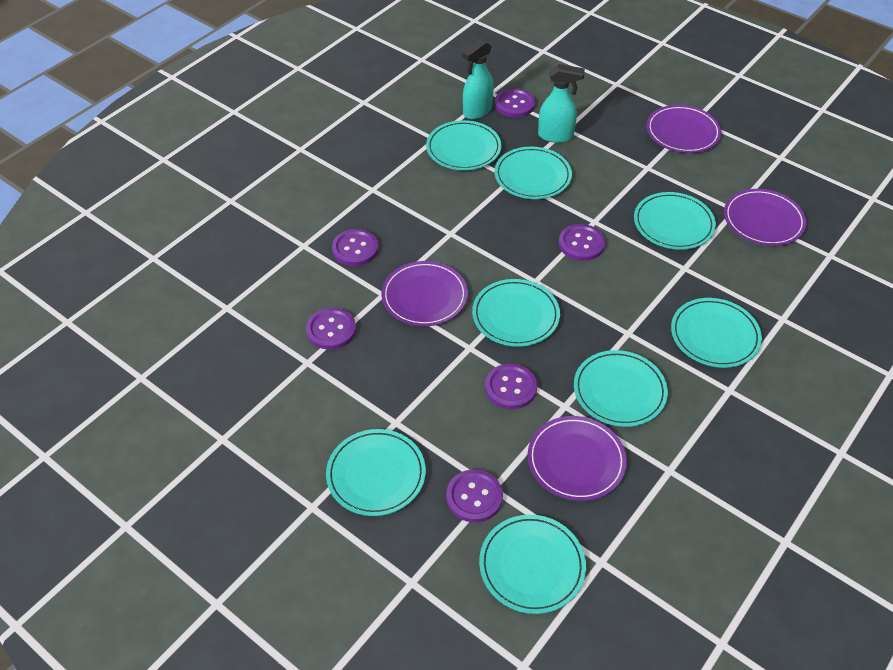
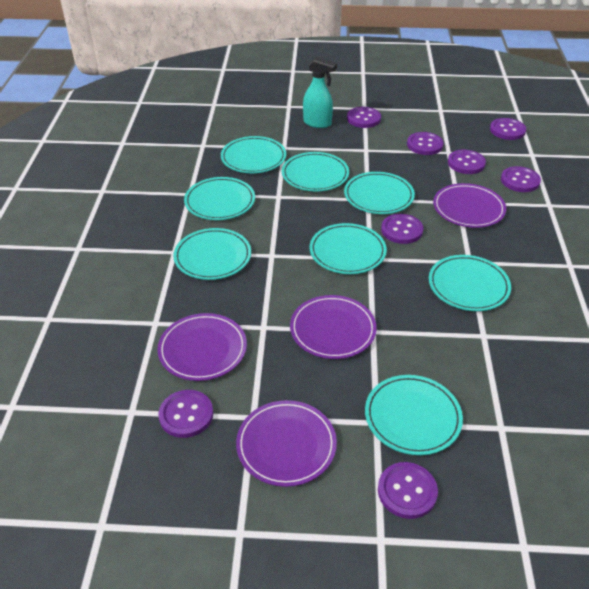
purple button: 6 -> 8
turquoise spray bottle: 2 -> 1

